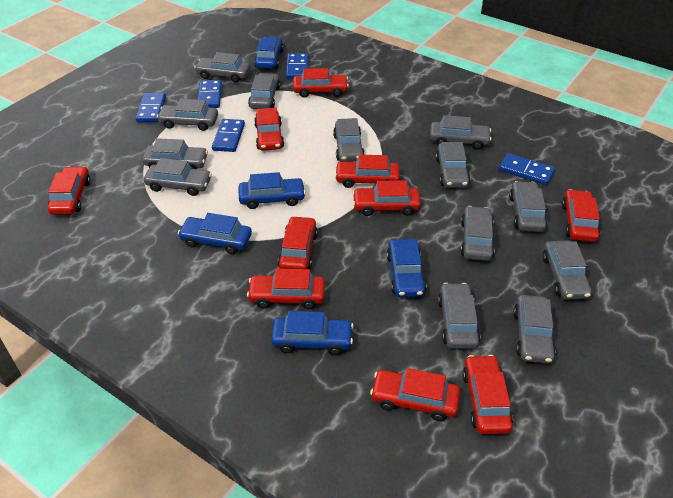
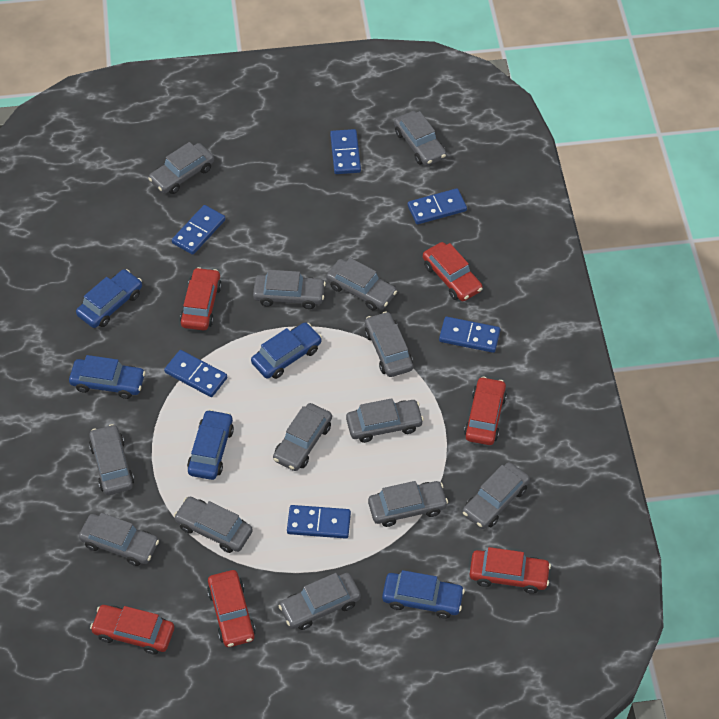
blue domino: 5 -> 6
red car: 10 -> 6

